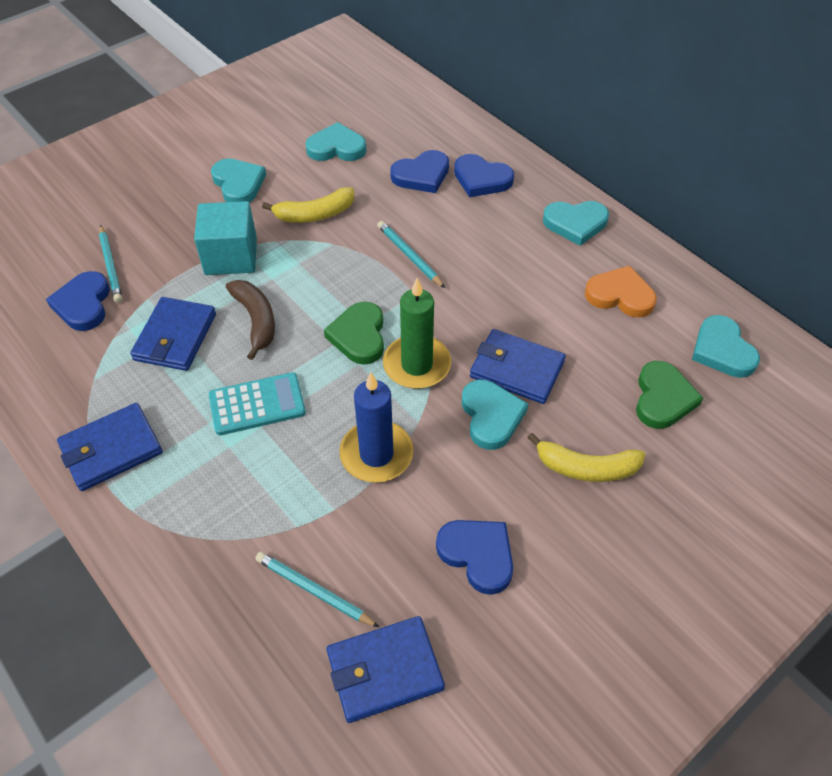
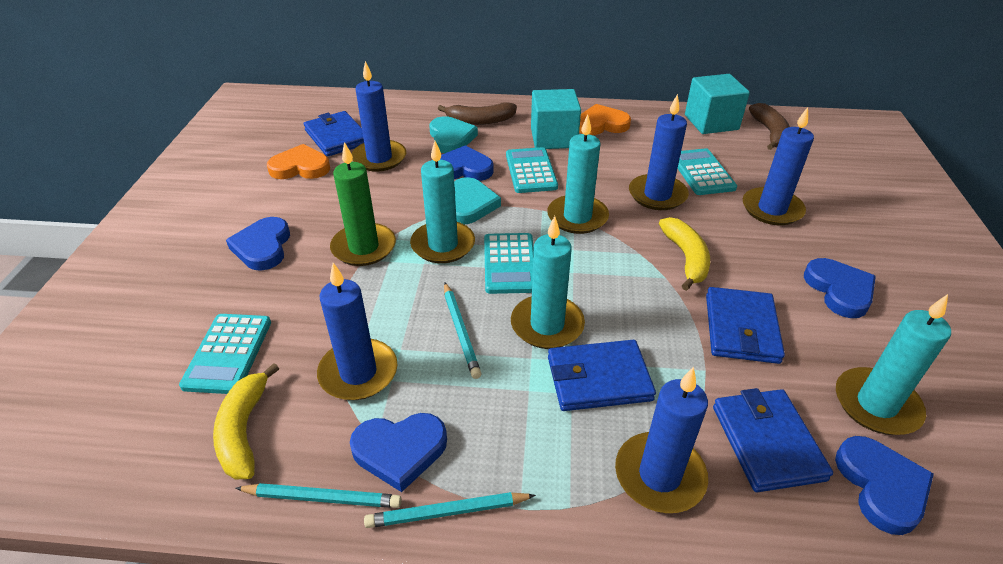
blue candle: 1 -> 5
blue heart: 4 -> 5
brown banana: 1 -> 2
green heart: 2 -> 0
orange heart: 1 -> 2
turquoise calculator: 1 -> 4
turquoise candle: 0 -> 4
turquoise cube: 1 -> 2
turquoise heart: 5 -> 2

